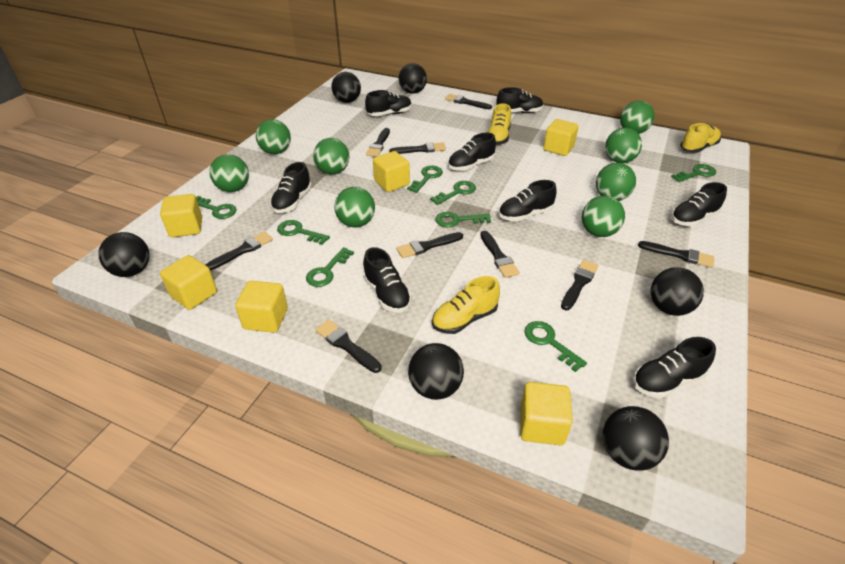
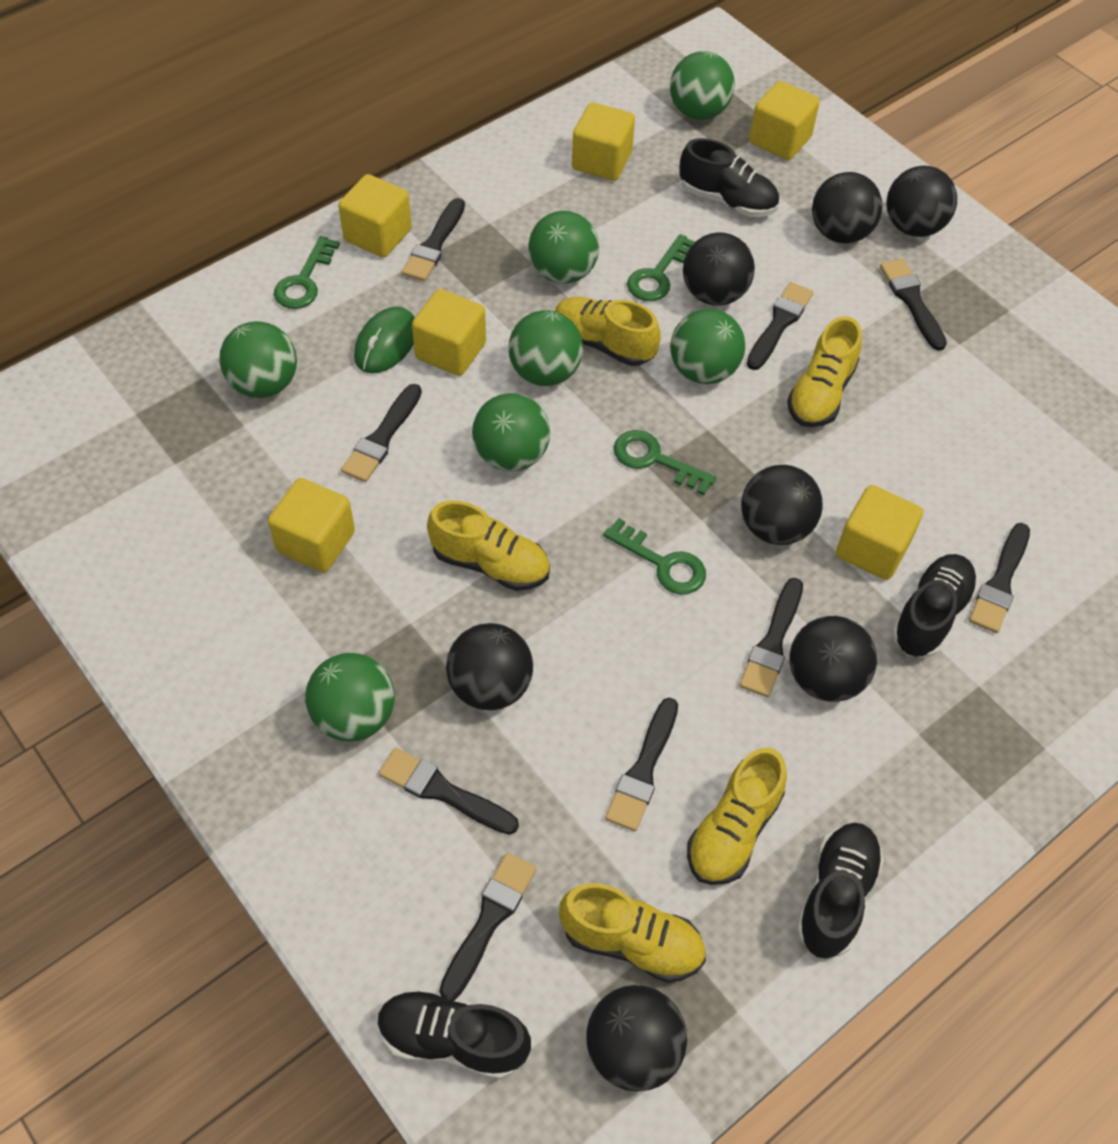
black ball: 6 -> 7
black shoe: 8 -> 4
green ball: 8 -> 7
green key: 8 -> 4
green mouse: 0 -> 1
yellow shoe: 3 -> 5

